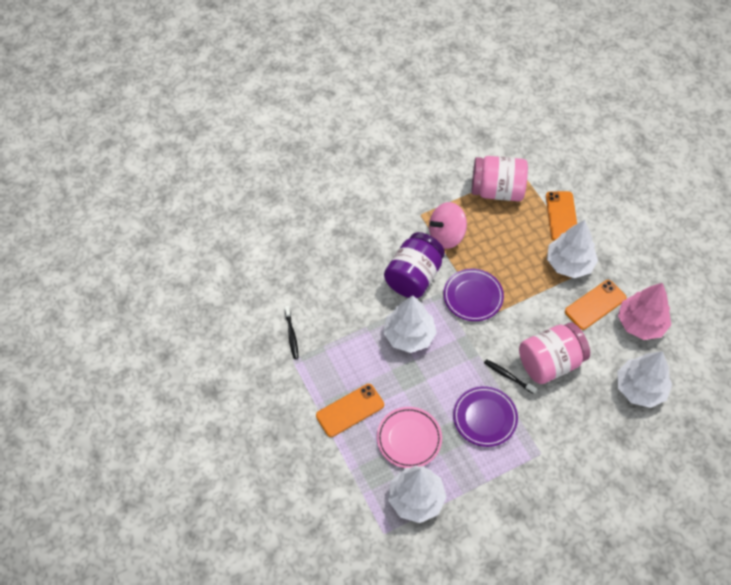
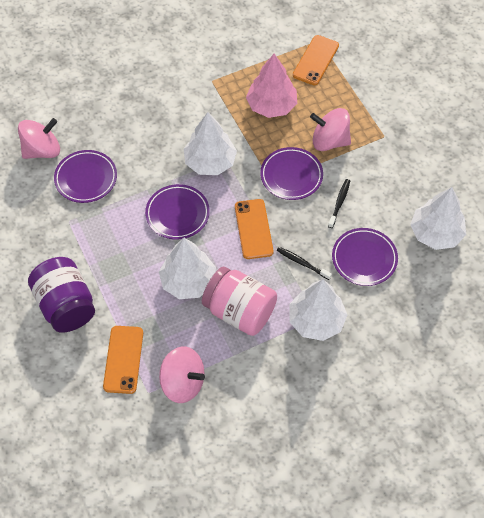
pink jar: 2 -> 1
pink plate: 1 -> 0
pink spinning top: 1 -> 3
purple plate: 2 -> 4

